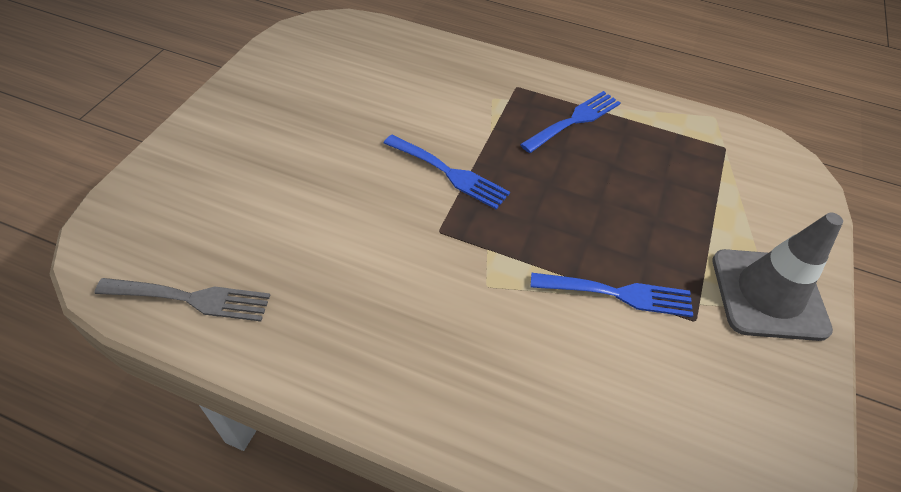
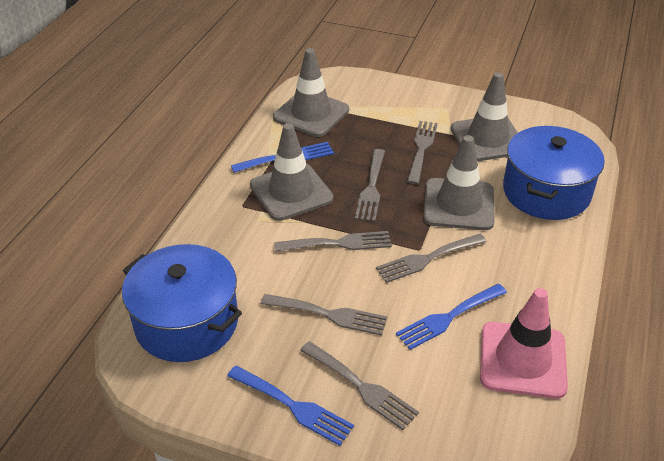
blue pot: 0 -> 2
grey fork: 1 -> 6
grey traffic cone: 1 -> 4
pink traffic cone: 0 -> 1

